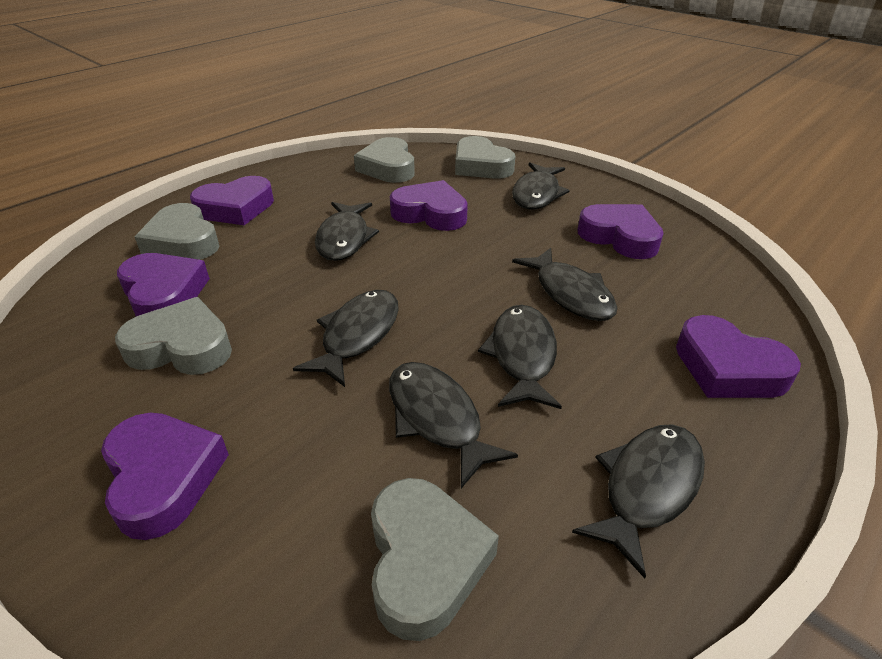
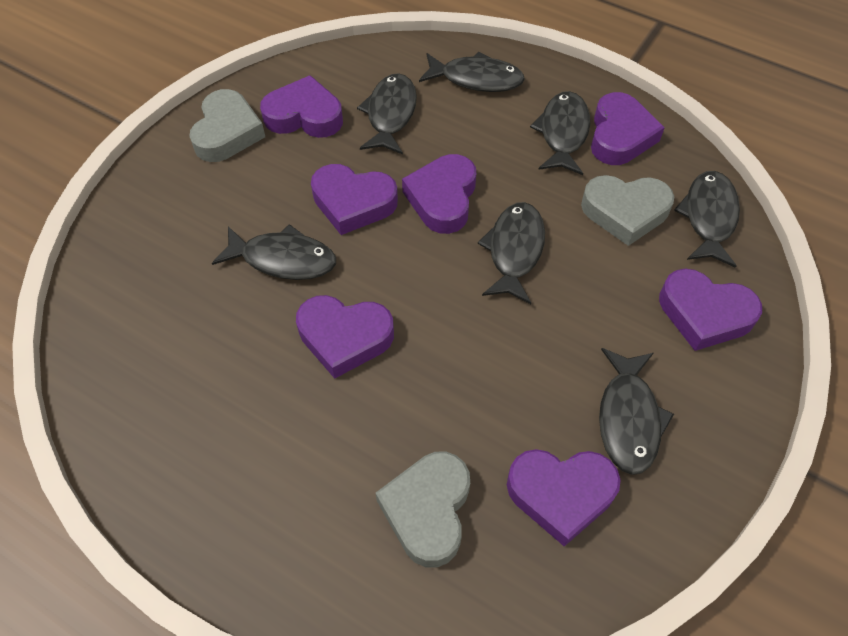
grey heart: 5 -> 3
purple heart: 6 -> 7

